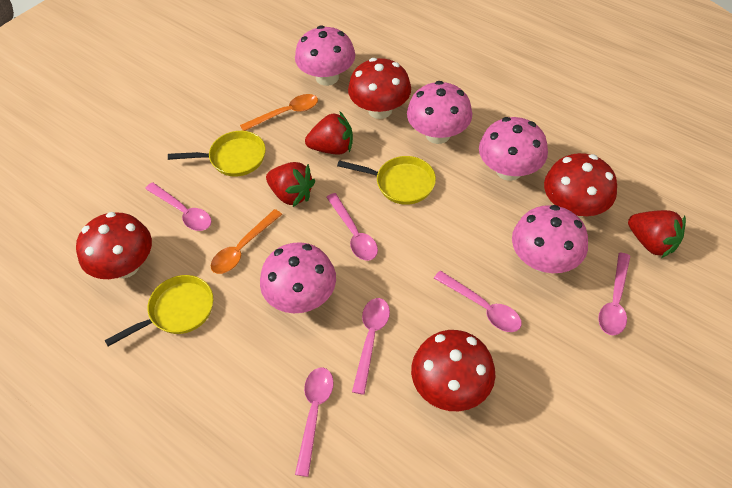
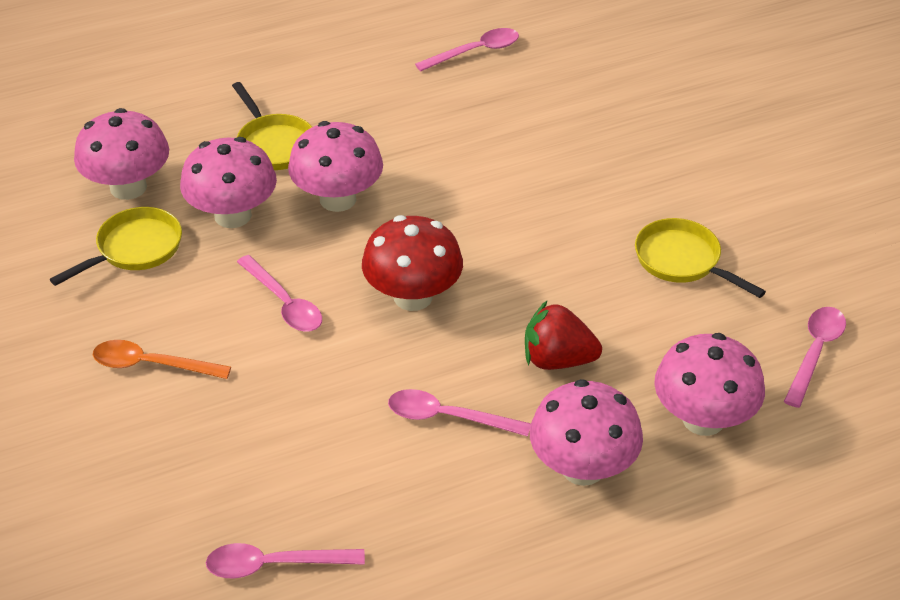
orange spoon: 2 -> 1
pink spoon: 6 -> 5
red mushroom: 4 -> 1
red strawberry: 3 -> 1

